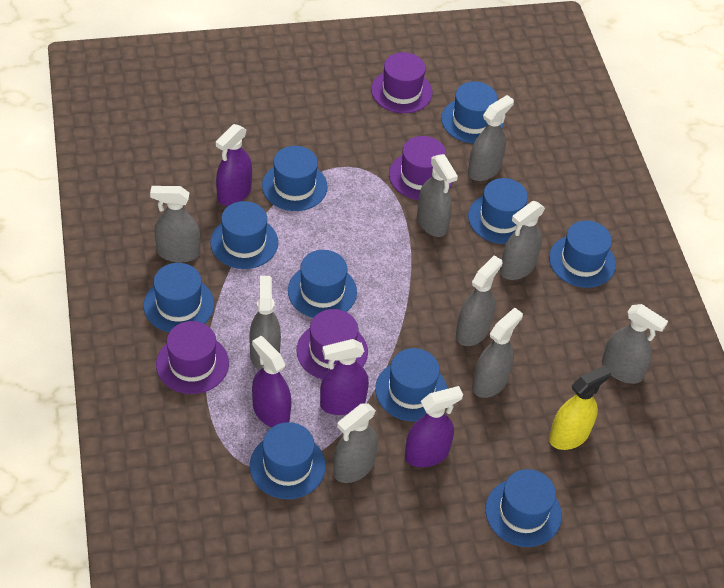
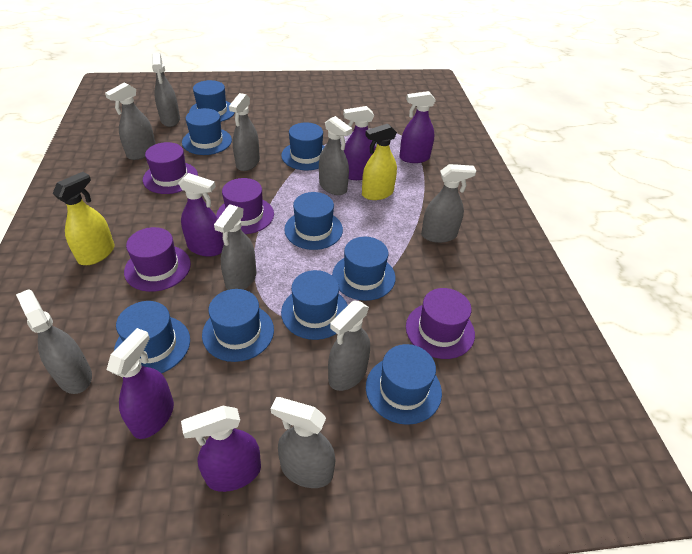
blue hat: 10 -> 9
purple spray bottle: 4 -> 5
yellow spray bottle: 1 -> 2

